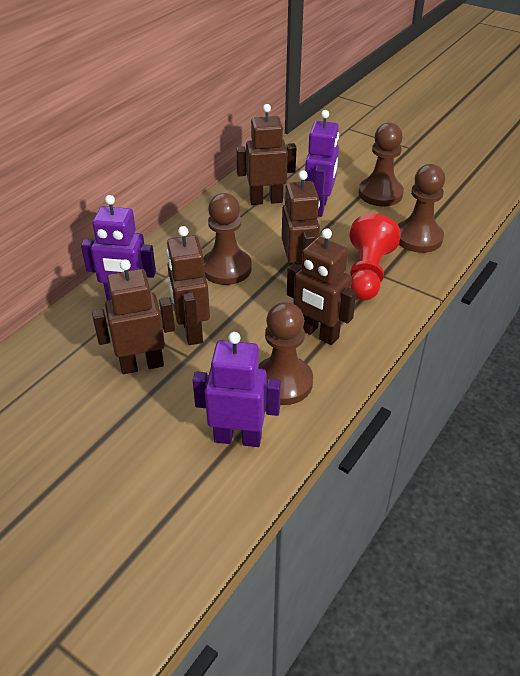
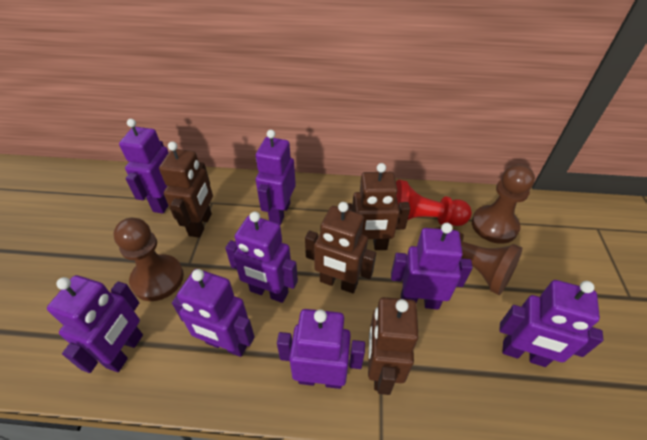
brown pawn: 4 -> 3
brown robot: 5 -> 4
purple robot: 3 -> 8

